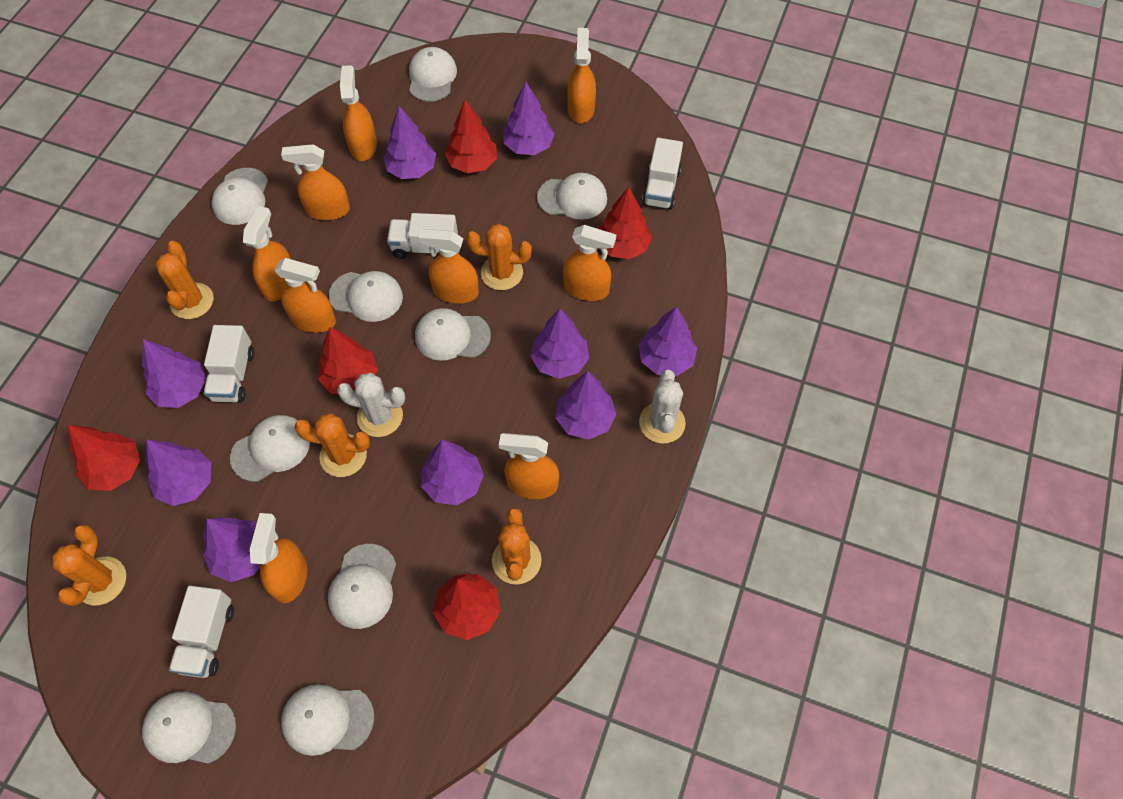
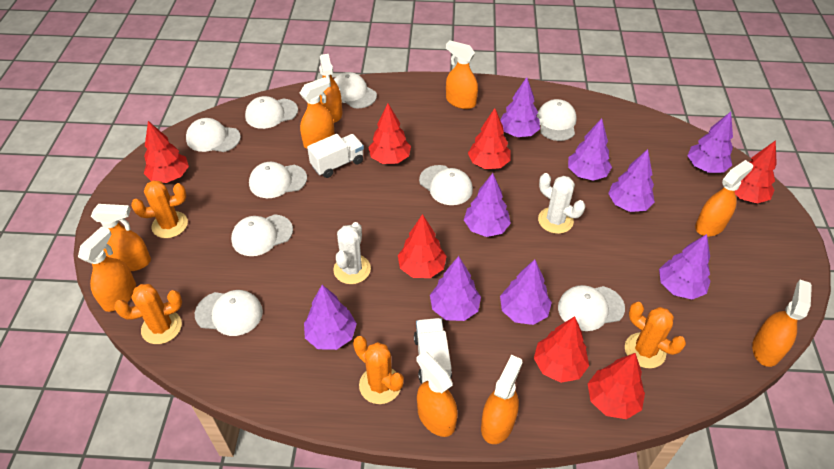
orange cactus: 5 -> 4
red tree: 5 -> 7
white truck: 4 -> 2

